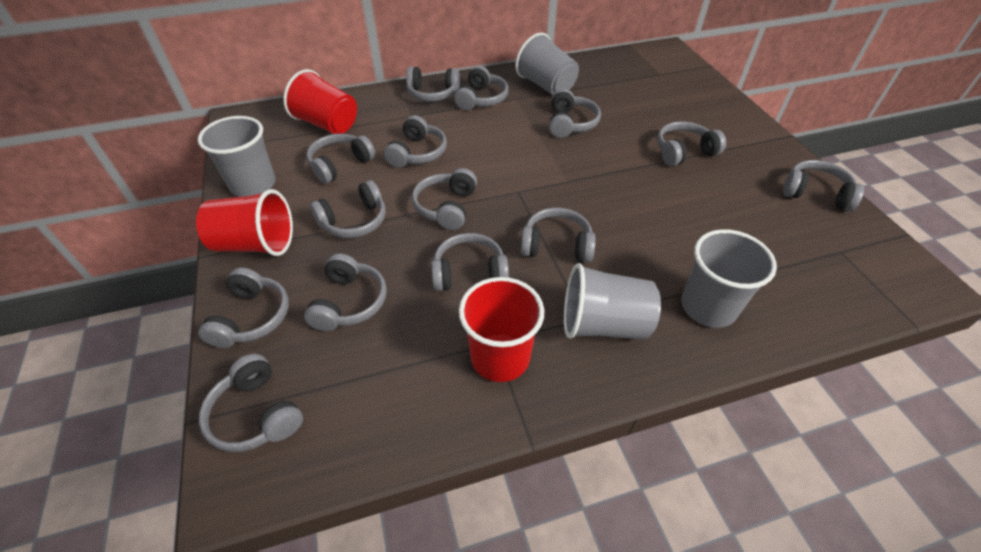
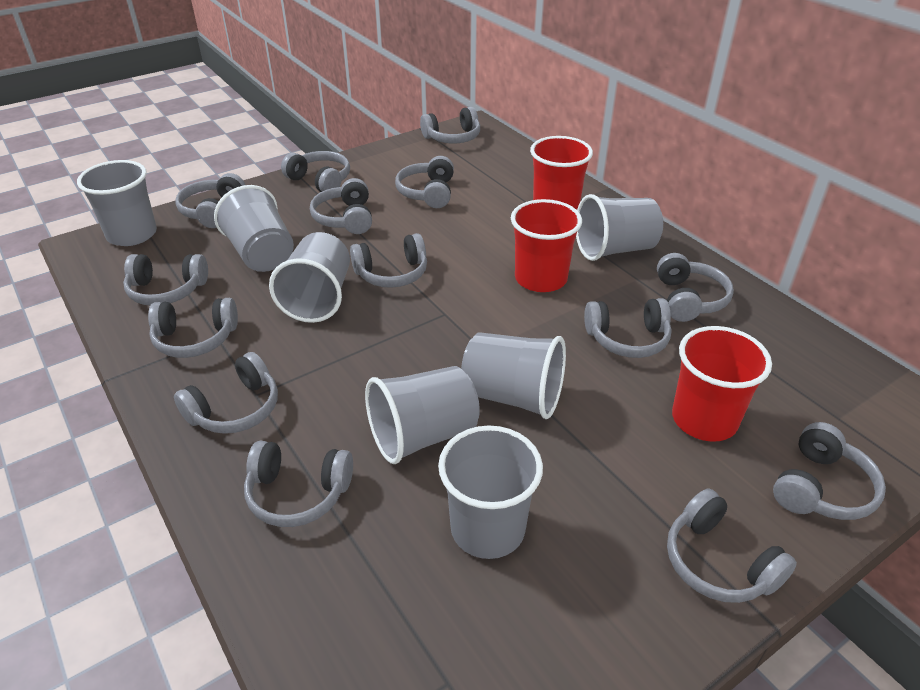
grey cup: 4 -> 7

